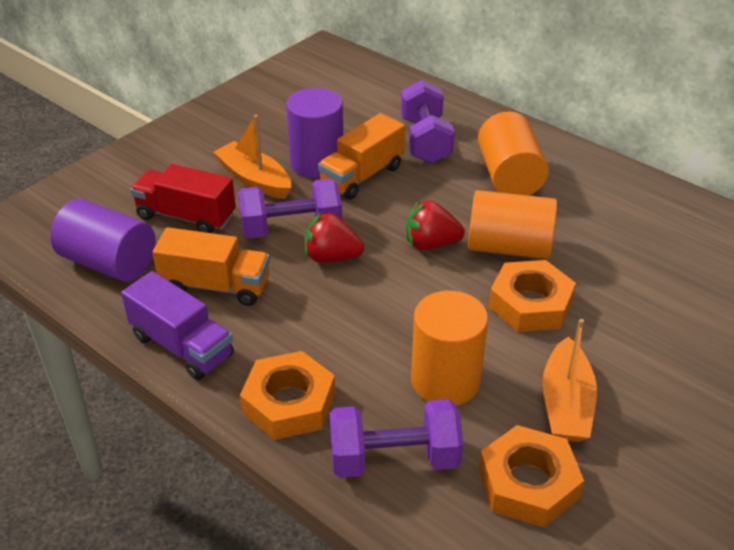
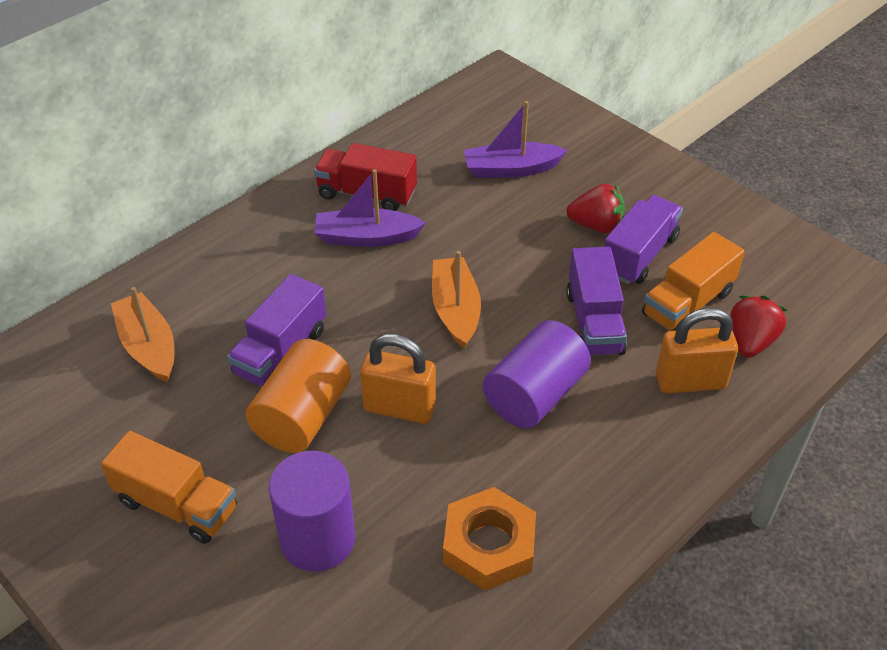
orange cylinder: 3 -> 1
orange nut: 3 -> 1
orange padlock: 0 -> 2
purple boat: 0 -> 2
purple dumbbell: 3 -> 0
purple truck: 1 -> 3

